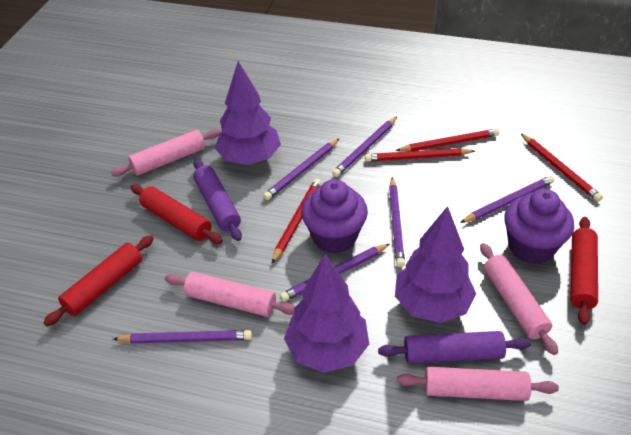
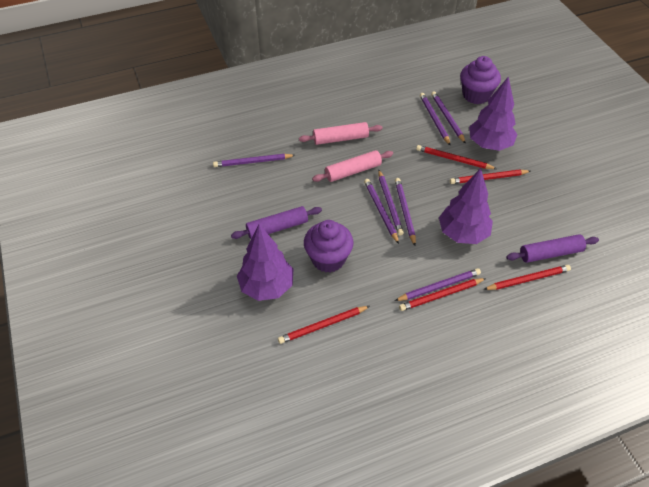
pink rolling pin: 4 -> 2
purple pencil: 6 -> 7
red pencil: 4 -> 5
red rolling pin: 3 -> 0

